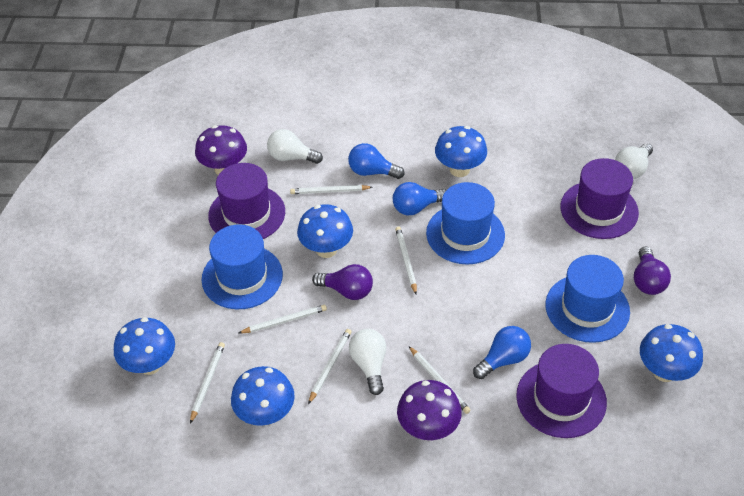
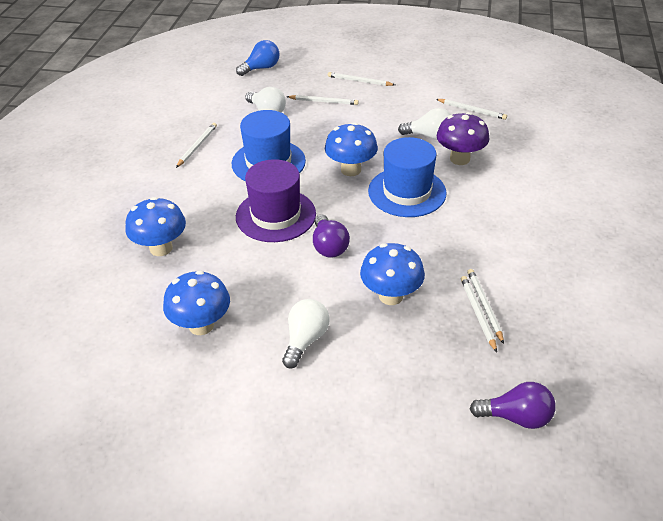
blue hat: 3 -> 2
blue light bulb: 3 -> 1
blue mushroom: 5 -> 4
purple hat: 3 -> 1
purple mushroom: 2 -> 1

